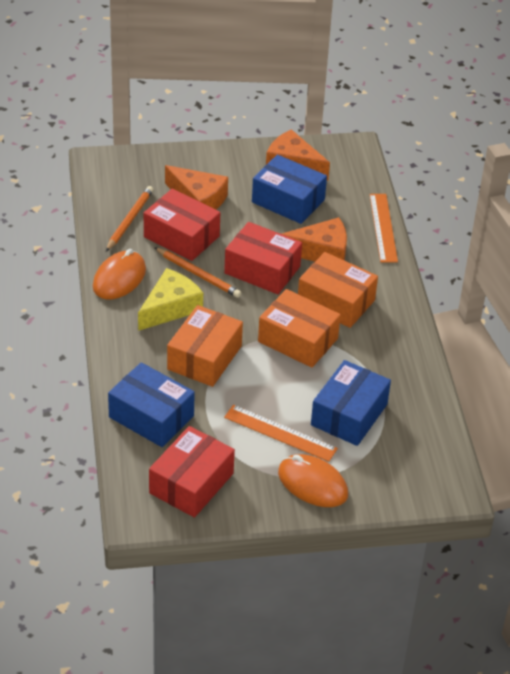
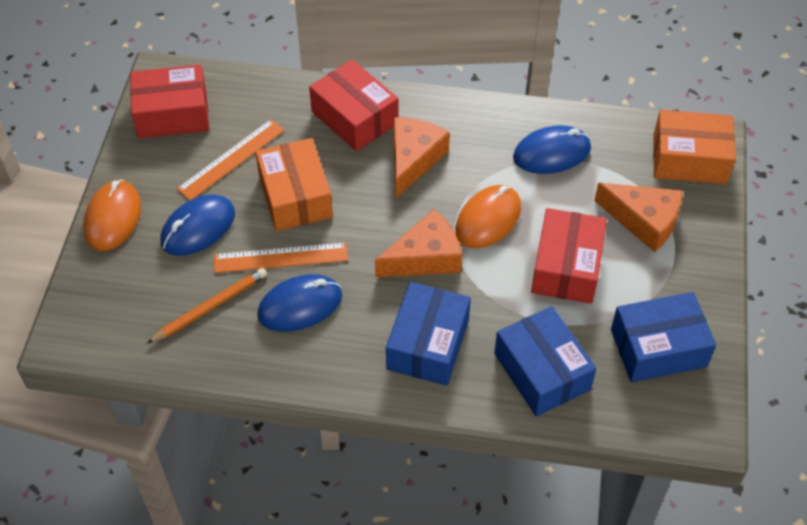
blue mouse: 0 -> 3
orange box: 3 -> 2
orange pencil: 2 -> 1
yellow cheese: 1 -> 0

